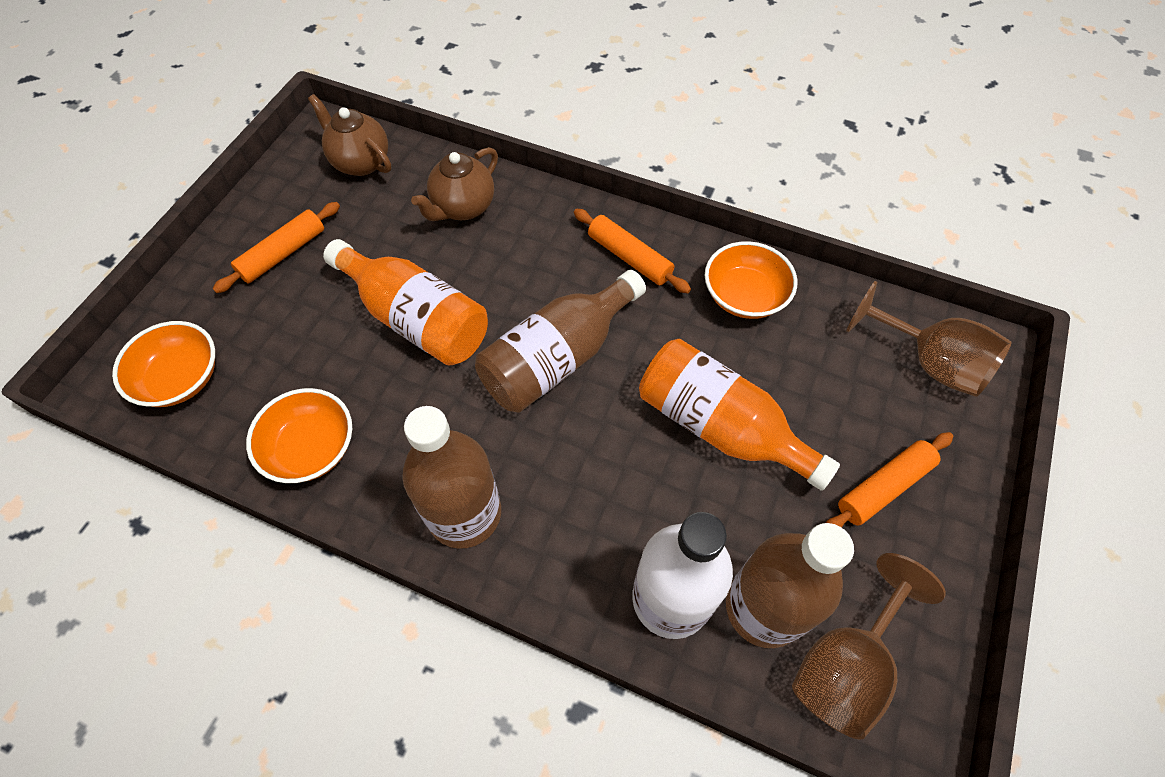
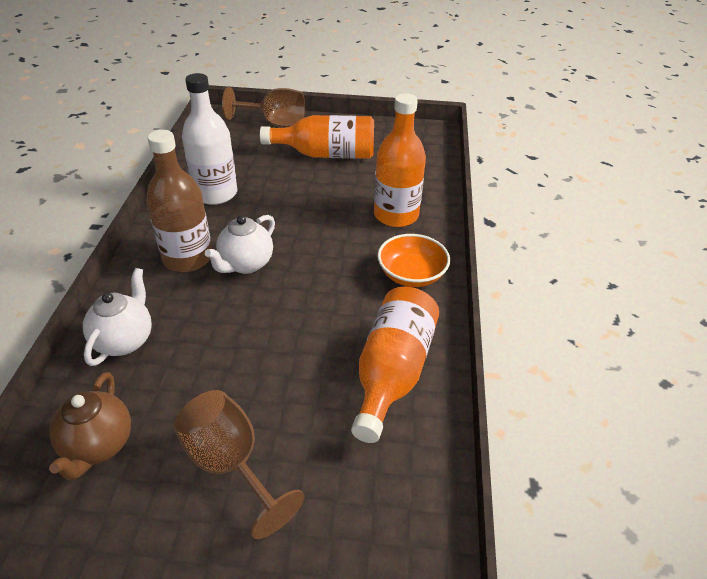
brown bottle: 3 -> 1
brown teapot: 2 -> 1
orange bottle: 2 -> 3
orange bowl: 3 -> 1
orange rolling pin: 3 -> 0
white teapot: 0 -> 2

